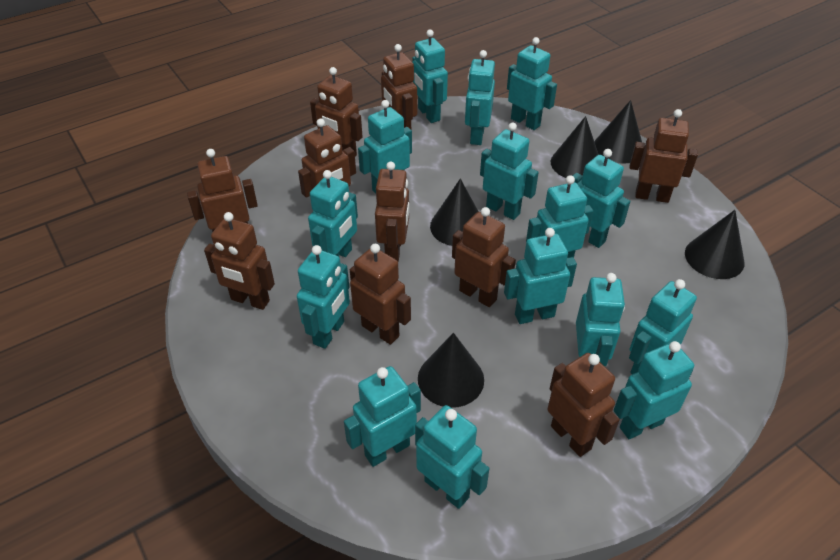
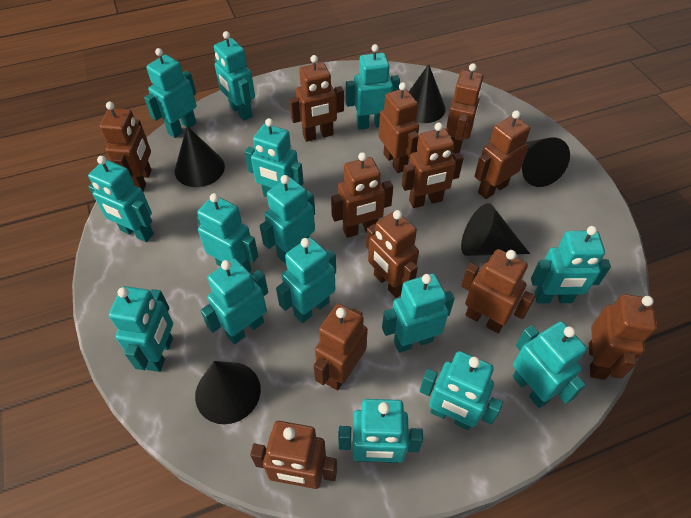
brown robot: 10 -> 12

